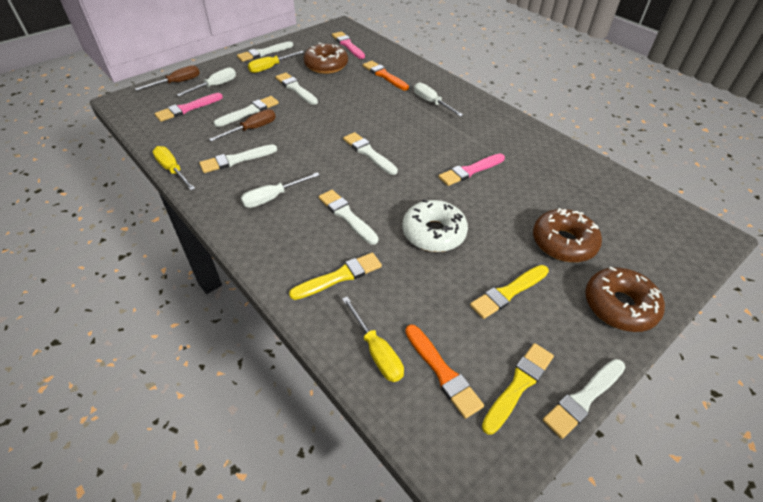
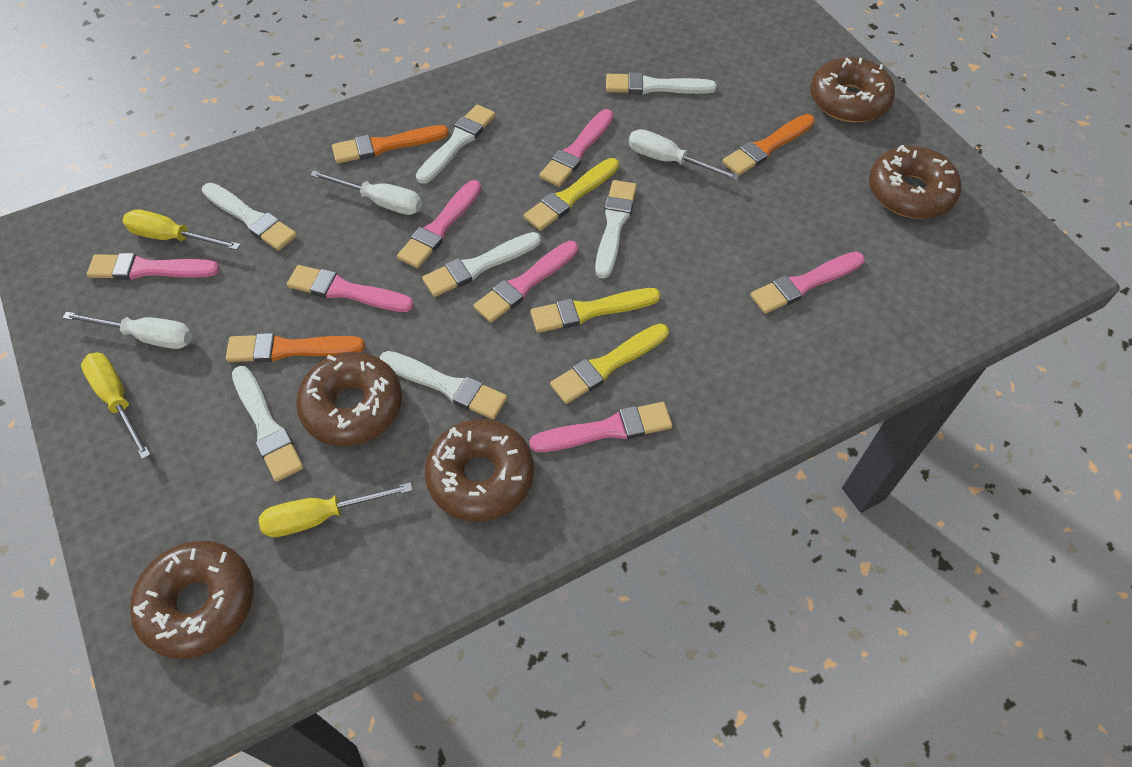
brown donut: 3 -> 5
brown screwdriver: 2 -> 0
orange brush: 2 -> 3
pink brush: 3 -> 7
white donut: 1 -> 0

